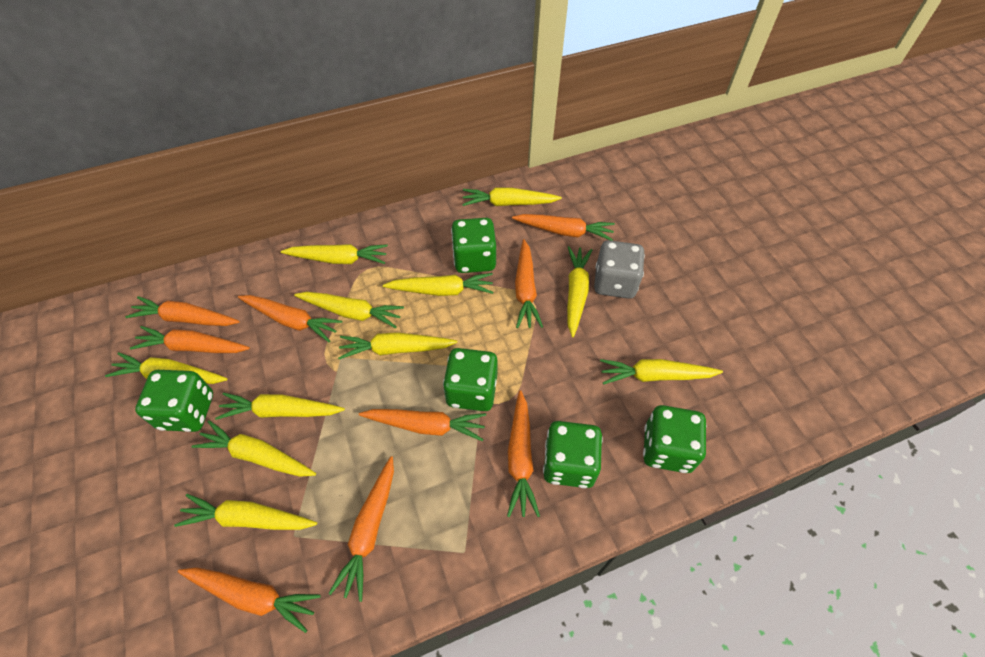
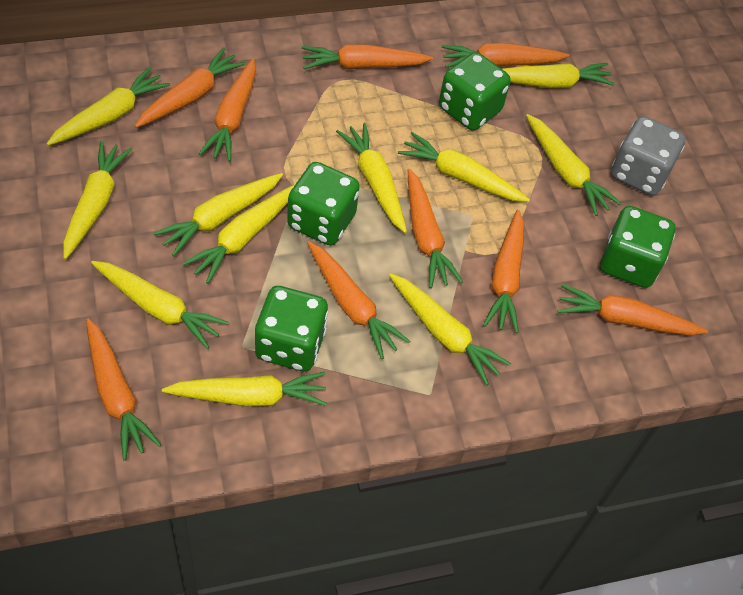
green dice: 5 -> 4

